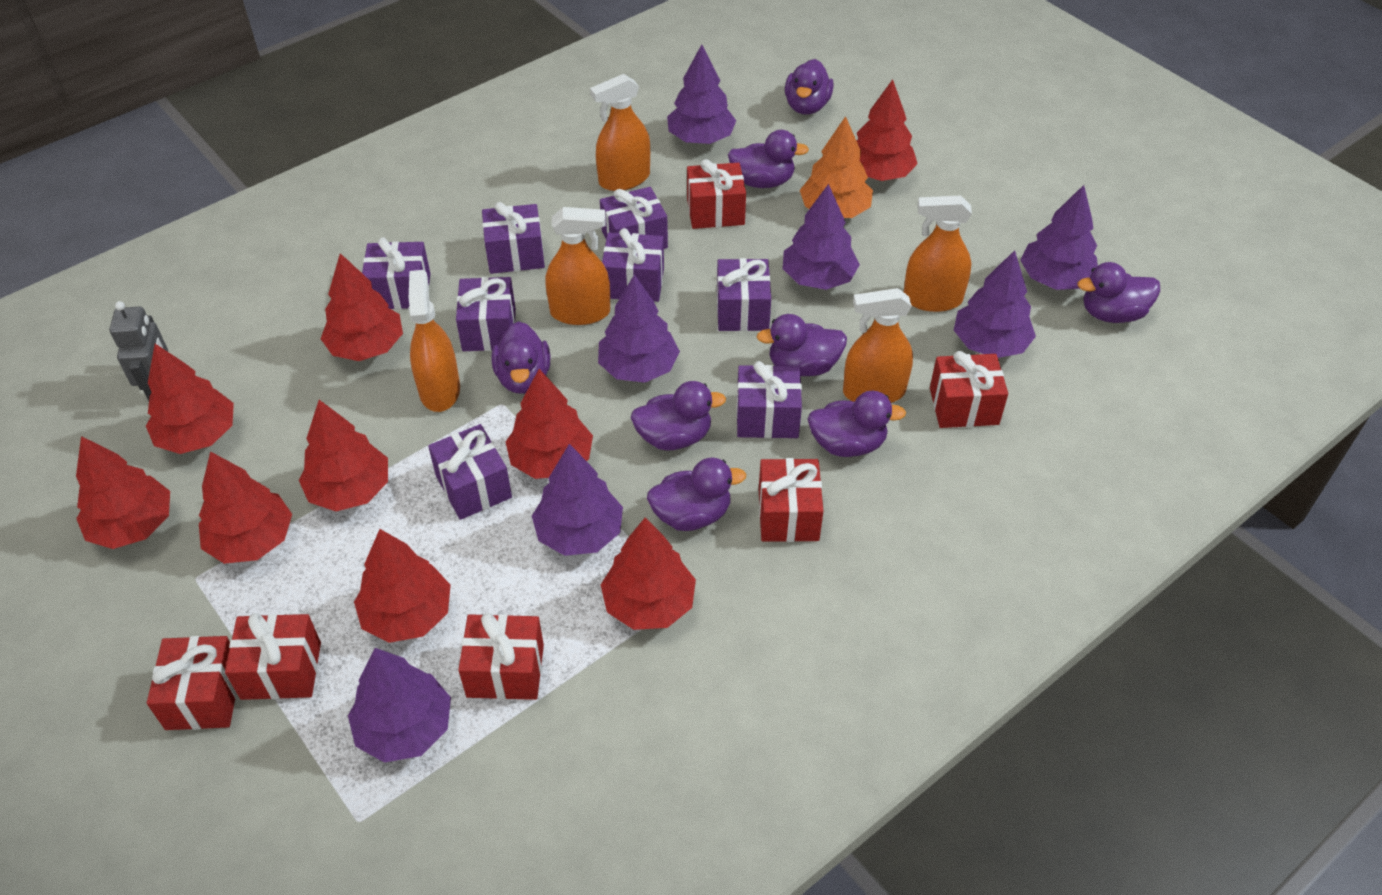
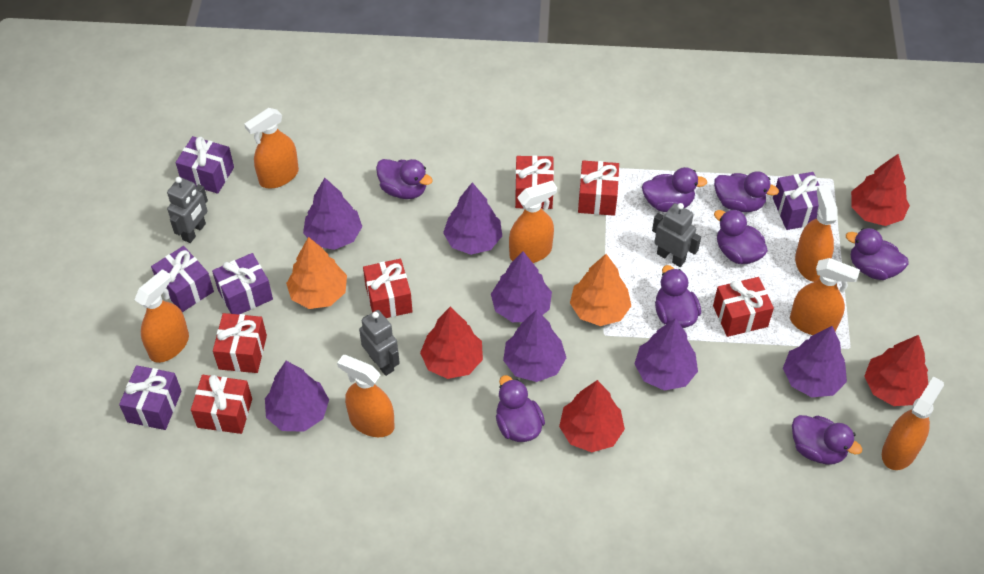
grey robot: 1 -> 3
orange spray bottle: 5 -> 7
orange tree: 1 -> 2
purple gift: 8 -> 5
red tree: 9 -> 4

